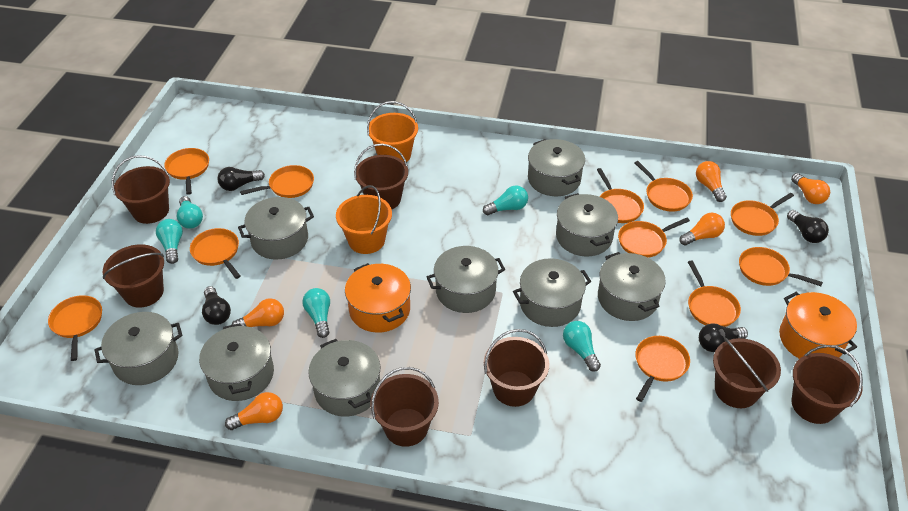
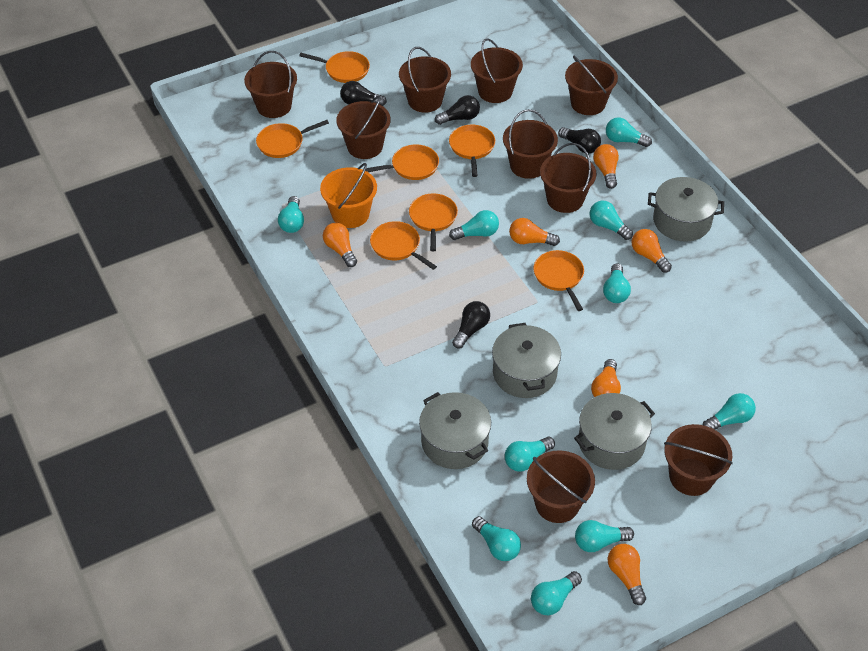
brown bucket: 7 -> 9
grey pot: 9 -> 4
orange bucket: 2 -> 1
orange light bulb: 5 -> 6
orange pan: 11 -> 7
orange pot: 2 -> 0
turquoise light bulb: 5 -> 10

